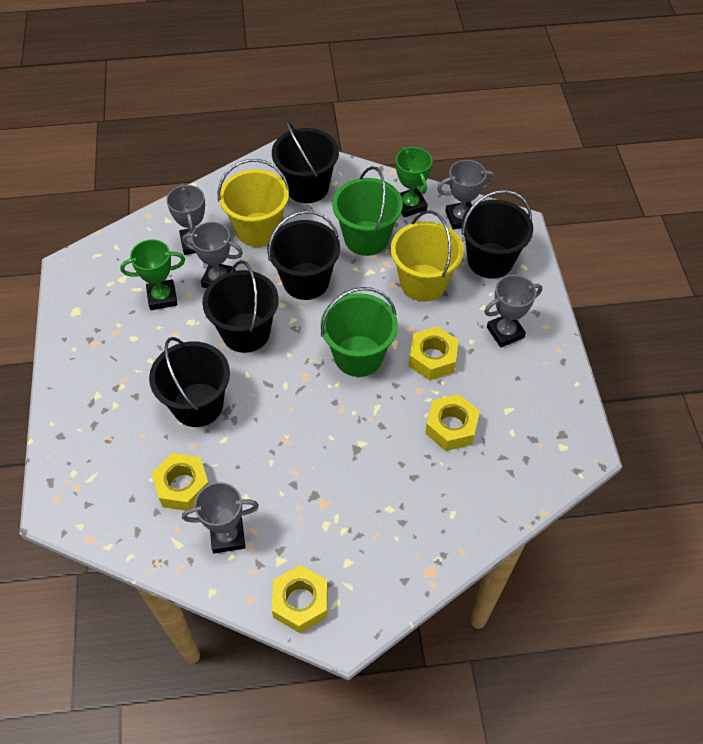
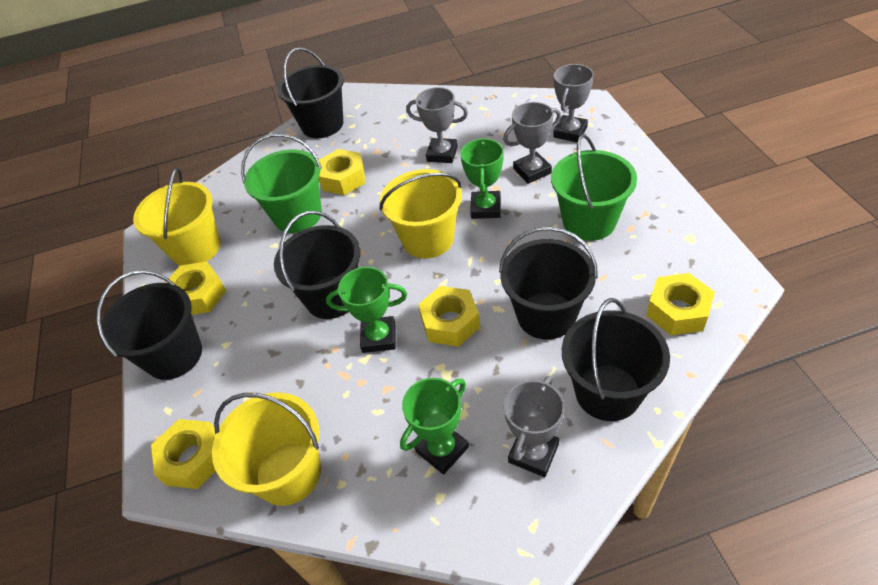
green trophy: 2 -> 3
grey trophy: 5 -> 4
yellow bucket: 2 -> 3
yellow nut: 4 -> 5

